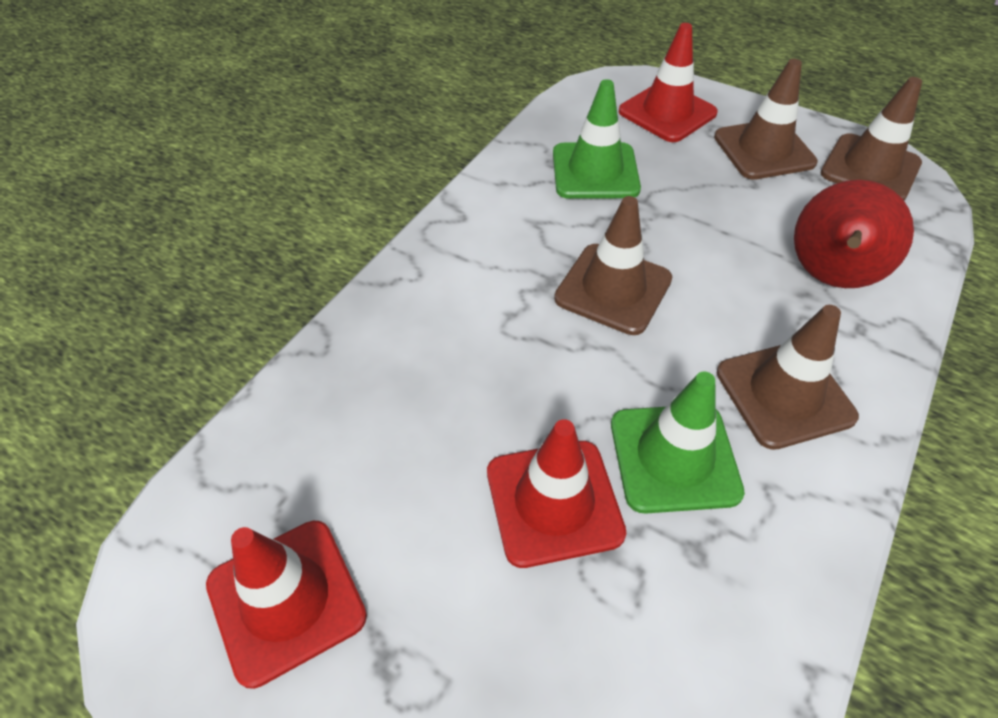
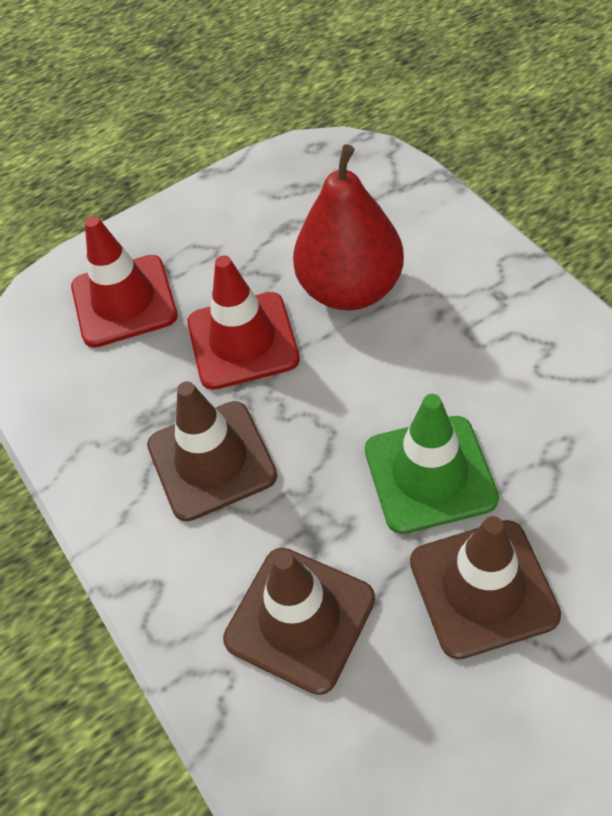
brown traffic cone: 4 -> 3
green traffic cone: 2 -> 1
red traffic cone: 3 -> 2

